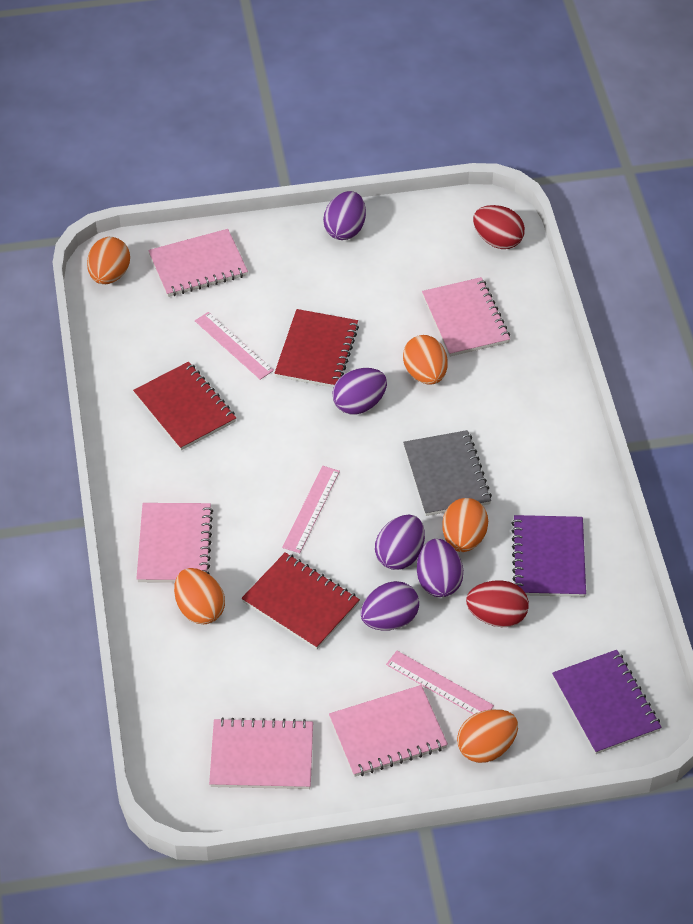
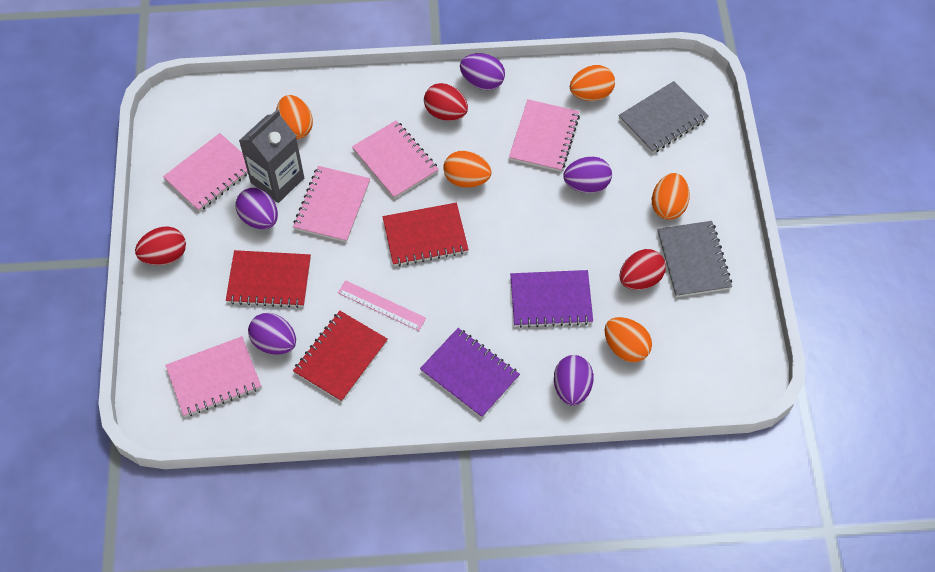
grey carton: 0 -> 1
grey notebook: 1 -> 2
pink ruler: 3 -> 1
red egg: 2 -> 3

